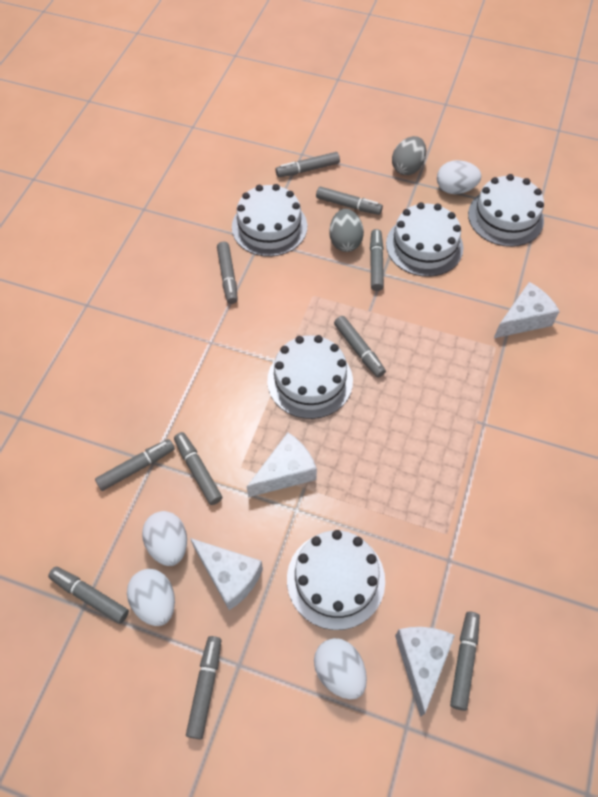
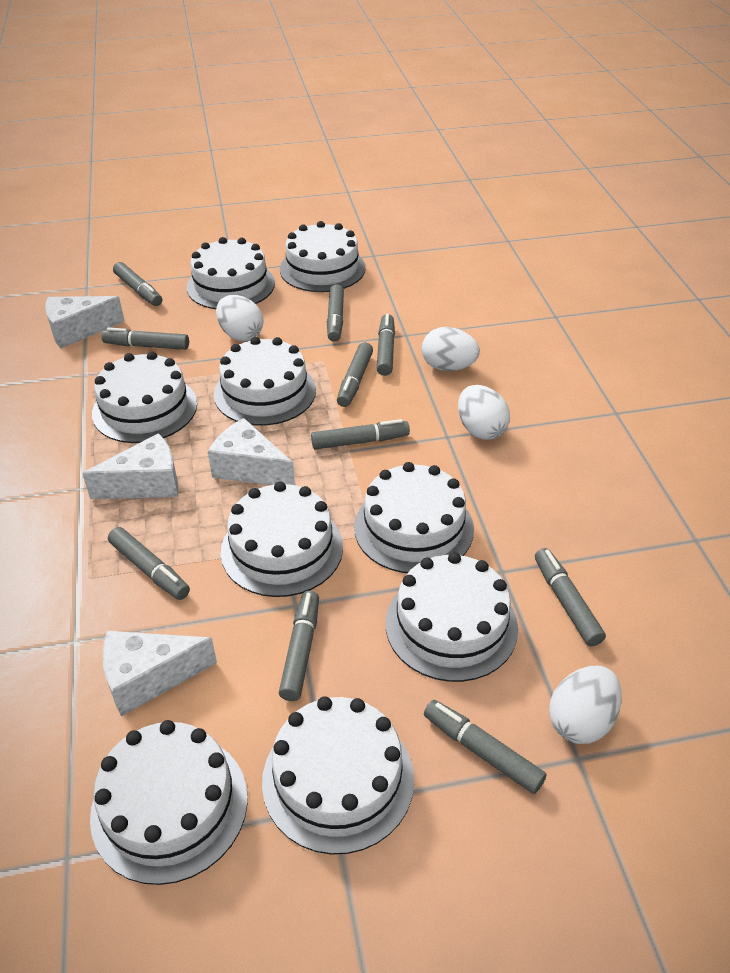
grey egg: 2 -> 0
white cake: 5 -> 9

